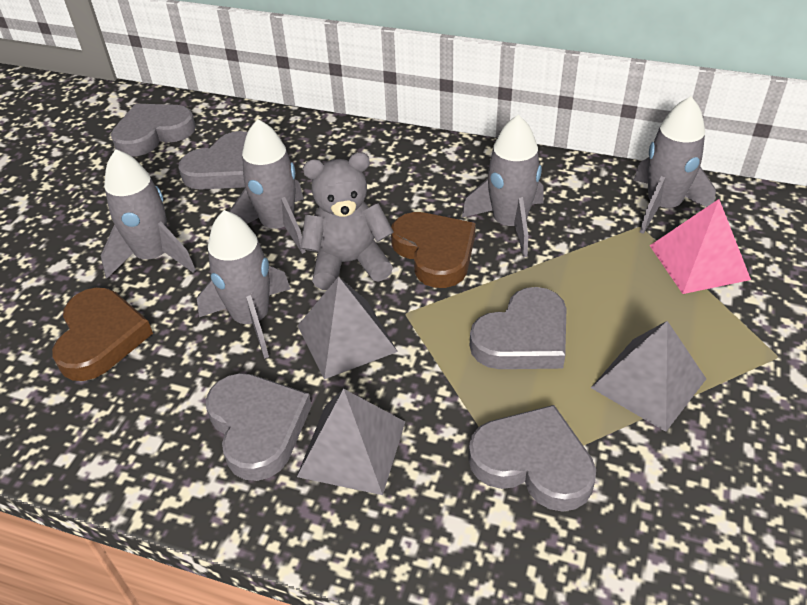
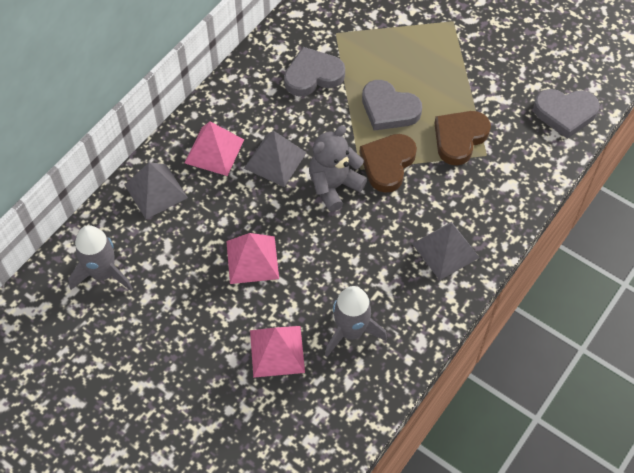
grey heart: 5 -> 3
grey rocket: 5 -> 2
pink pyramid: 1 -> 3

